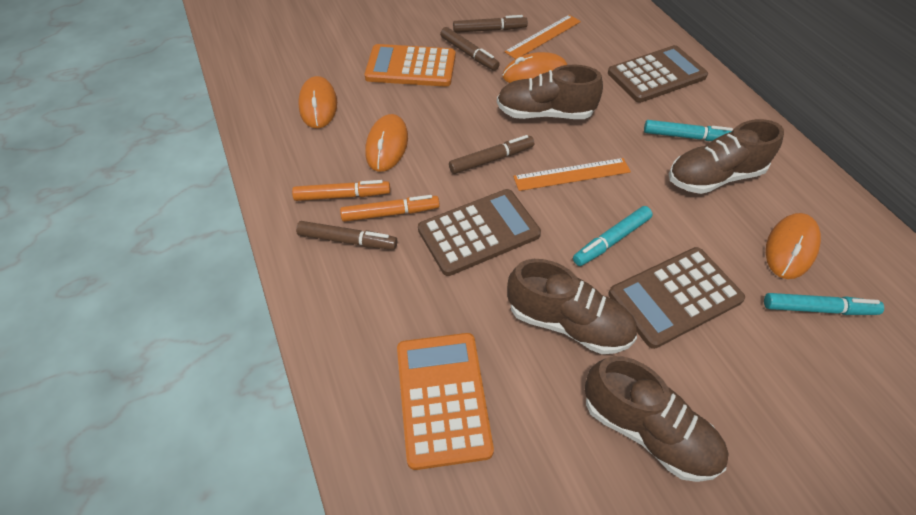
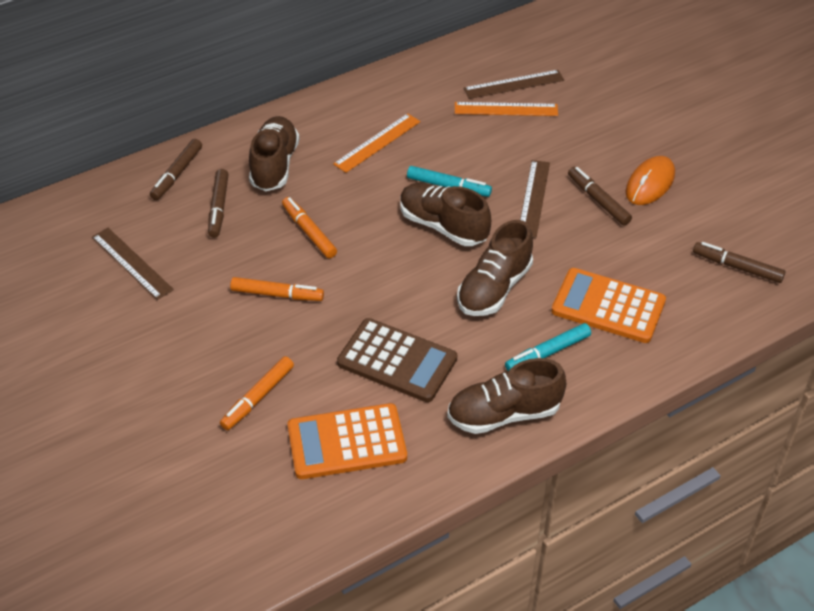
brown calculator: 3 -> 1
brown ruler: 0 -> 3
orange marker: 2 -> 3
orange mouse: 4 -> 1
turquoise marker: 3 -> 2

